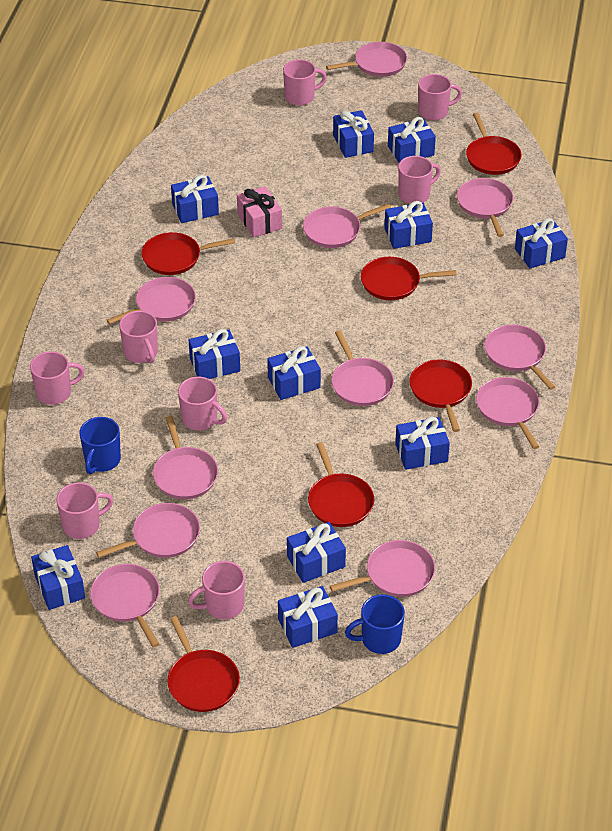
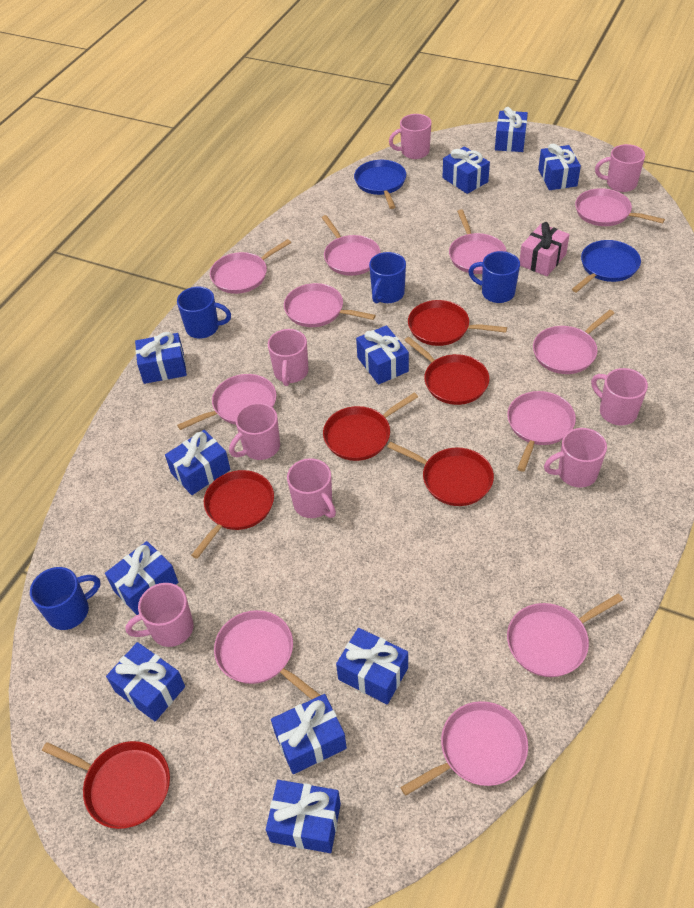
blue mug: 2 -> 4
blue pan: 0 -> 2

